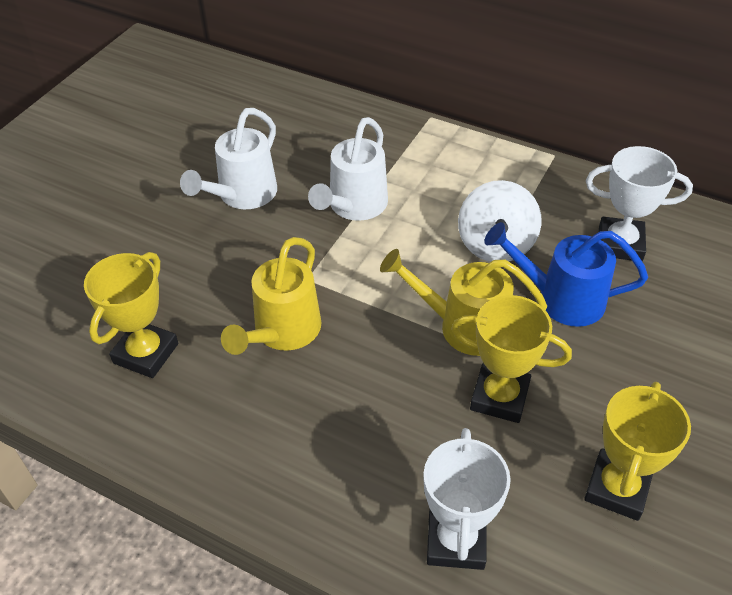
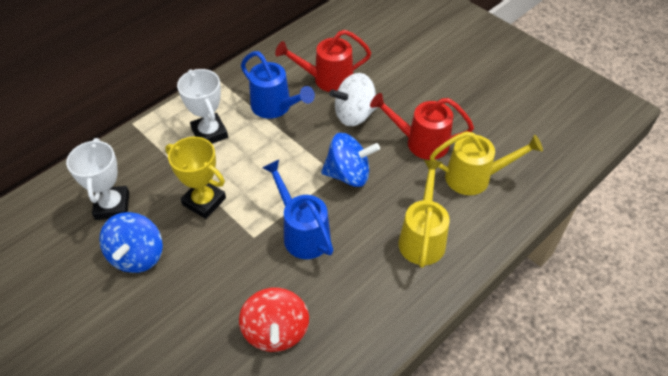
blue spinning top: 0 -> 2
blue watering can: 1 -> 2
red spinning top: 0 -> 1
red watering can: 0 -> 2
white watering can: 2 -> 0
yellow trophy: 3 -> 1

